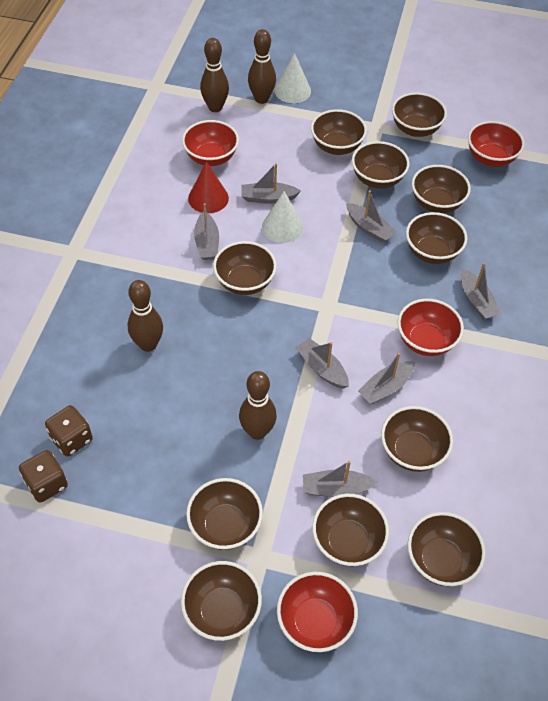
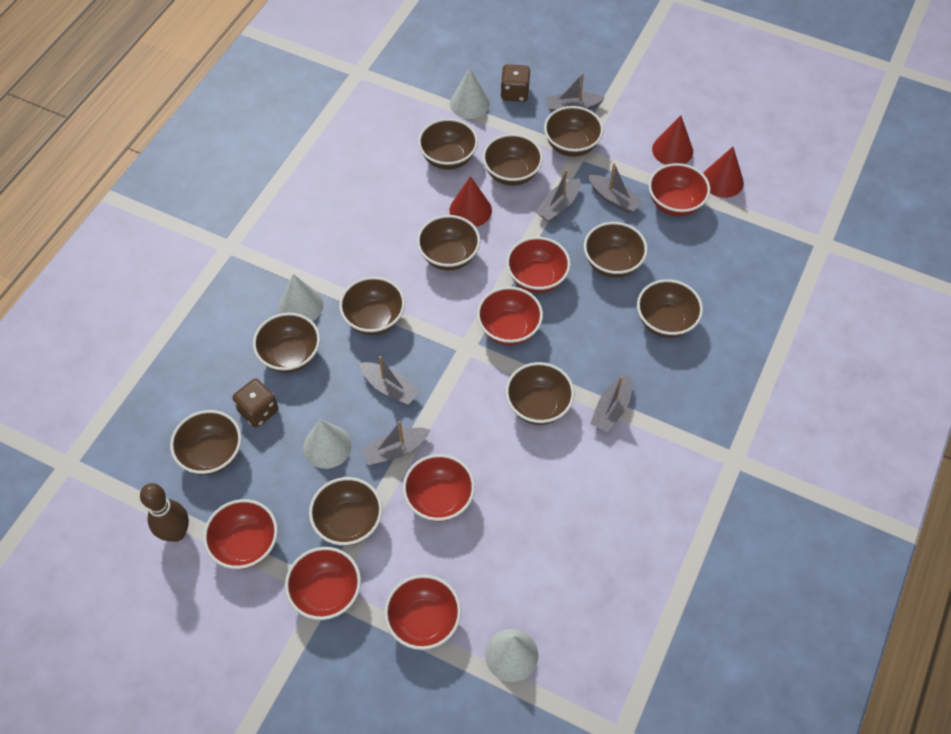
brown bowling pin: 4 -> 1
grey boat: 7 -> 6
red bowl: 4 -> 7
red cone: 1 -> 3
white cone: 2 -> 4

